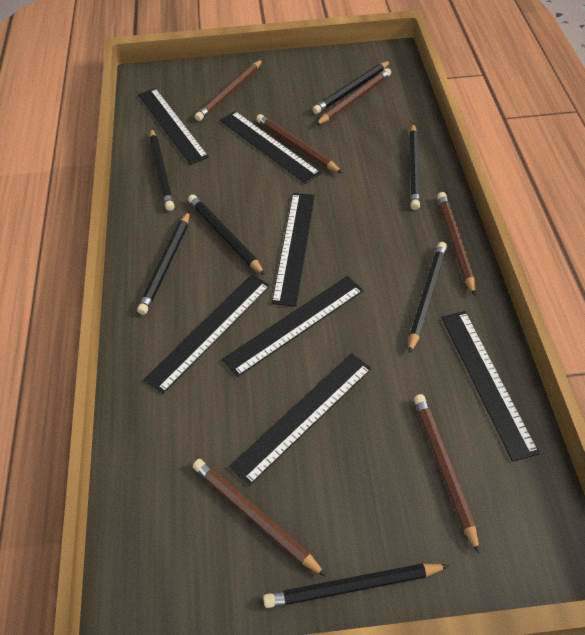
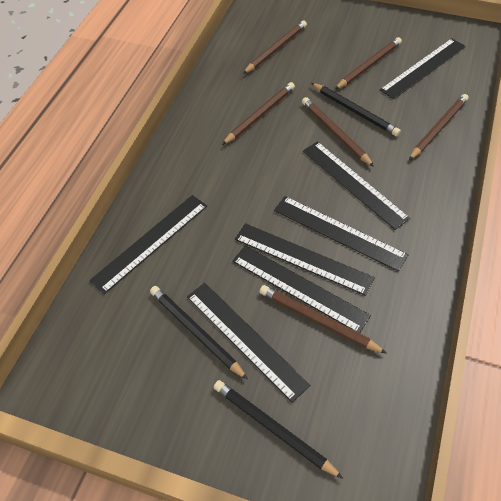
black pencil: 7 -> 3

